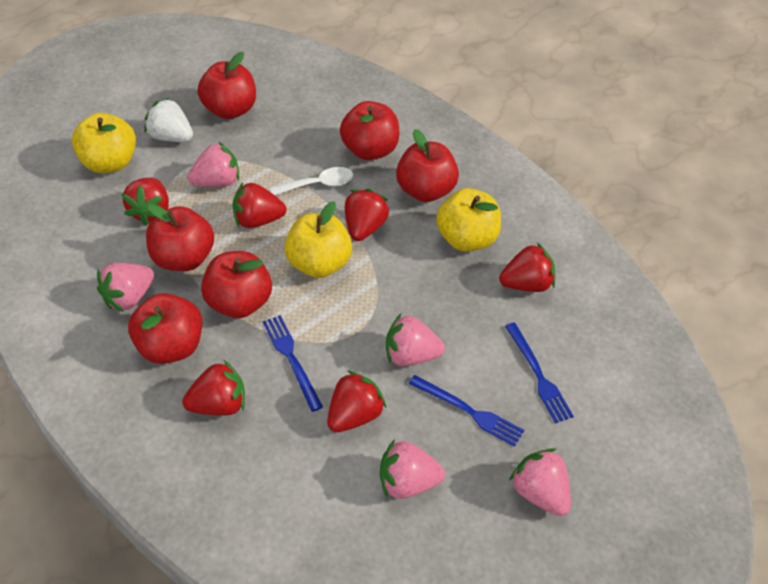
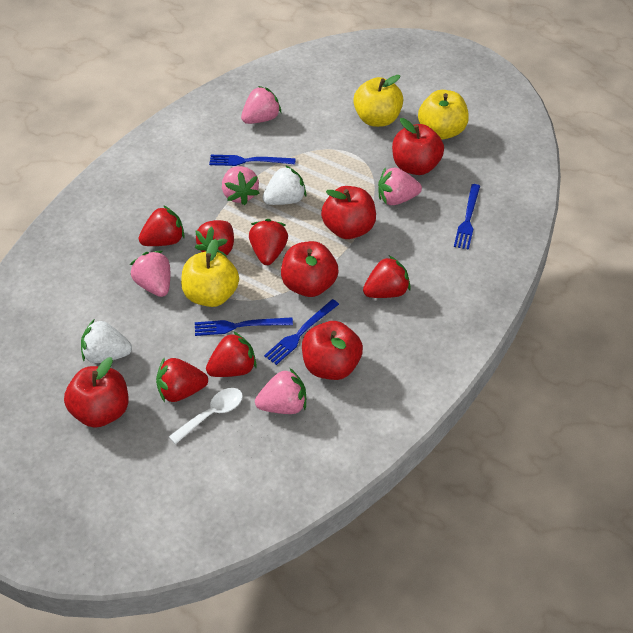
blue fork: 3 -> 4
red apple: 6 -> 5
white strawberry: 1 -> 2

